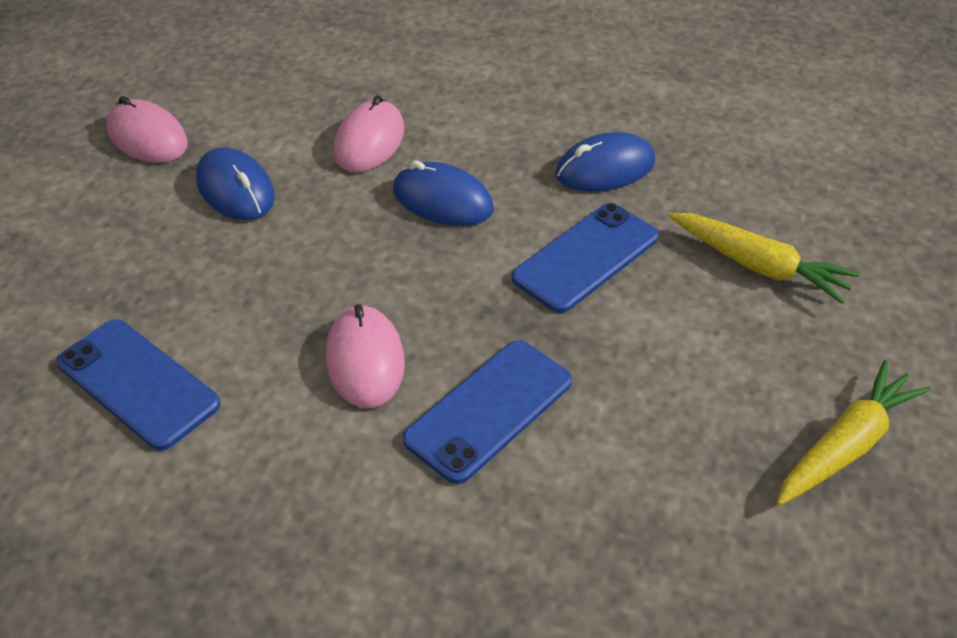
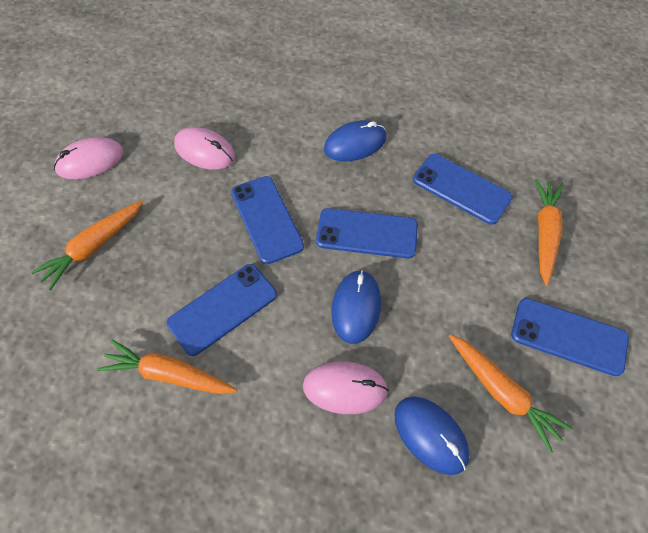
blue phone: 3 -> 5
orange carrot: 0 -> 4
yellow carrot: 2 -> 0

